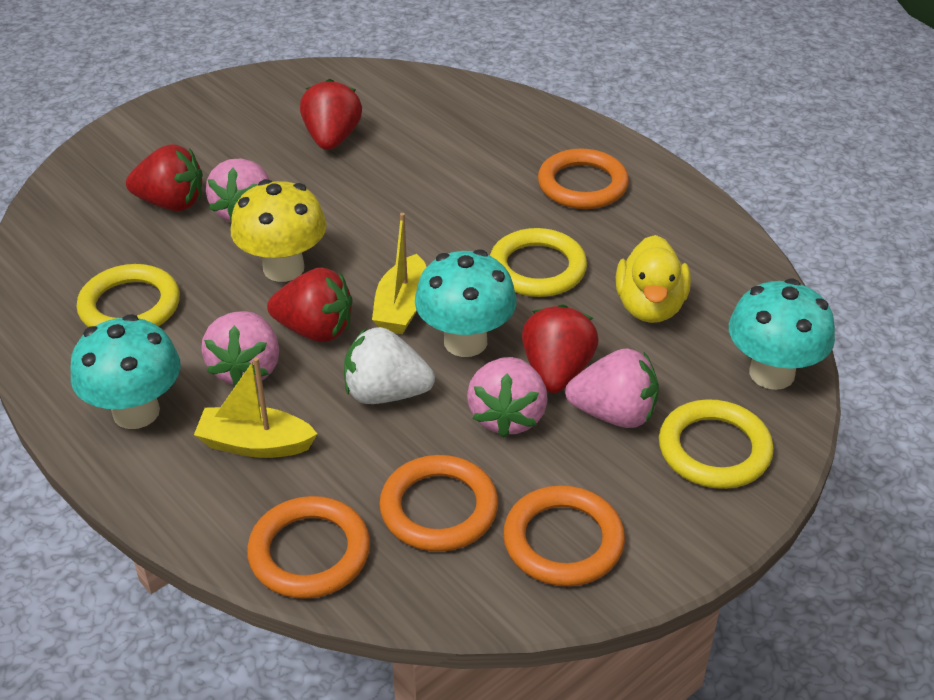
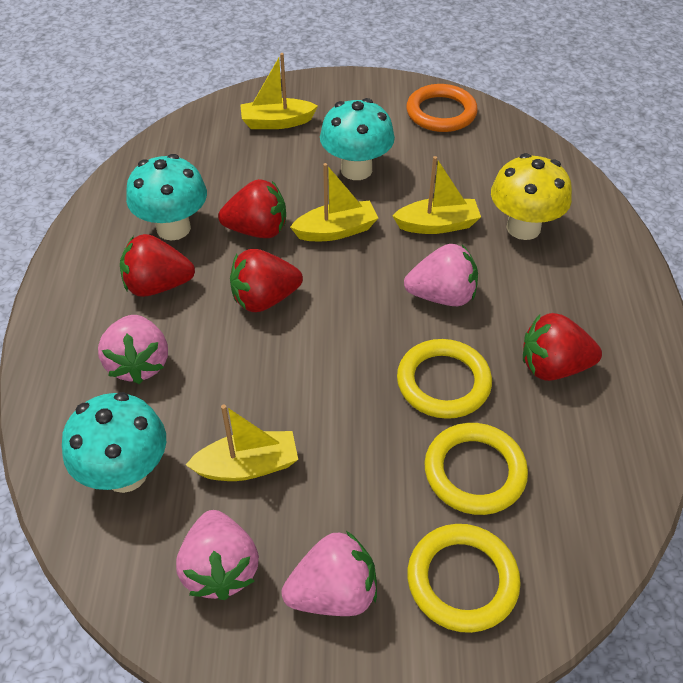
orange ring: 4 -> 1
white strawberry: 1 -> 0
yellow boat: 2 -> 4
yellow duck: 1 -> 0

